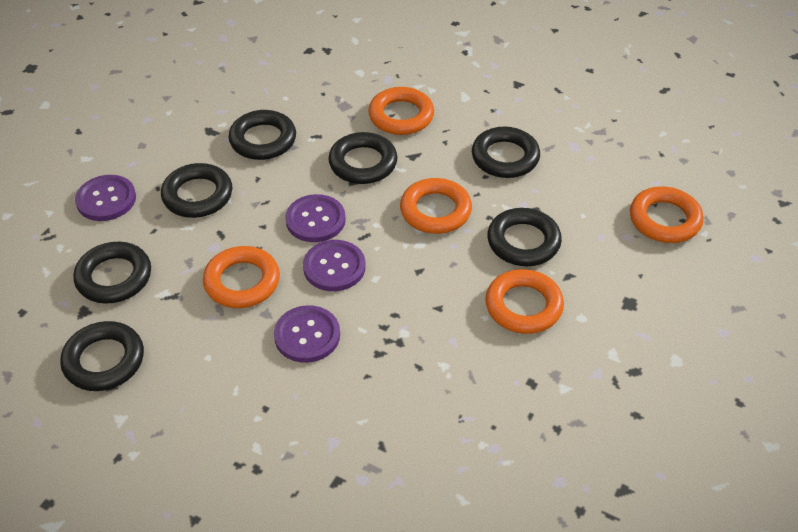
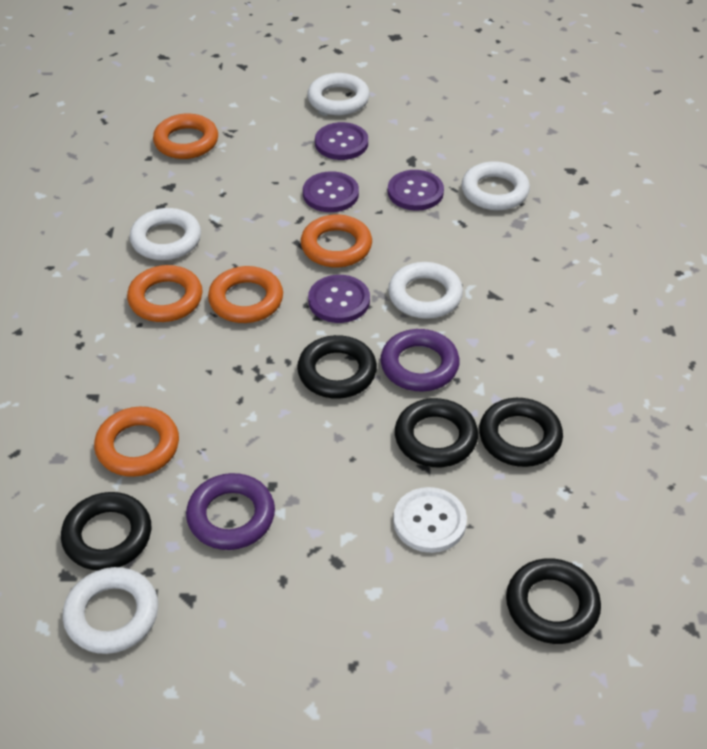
black ring: 7 -> 5
purple ring: 0 -> 2
white button: 0 -> 1
white ring: 0 -> 5

